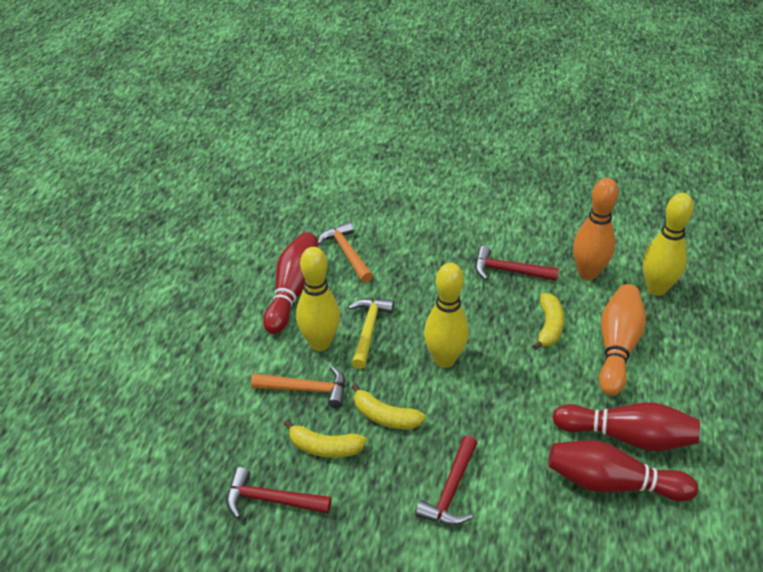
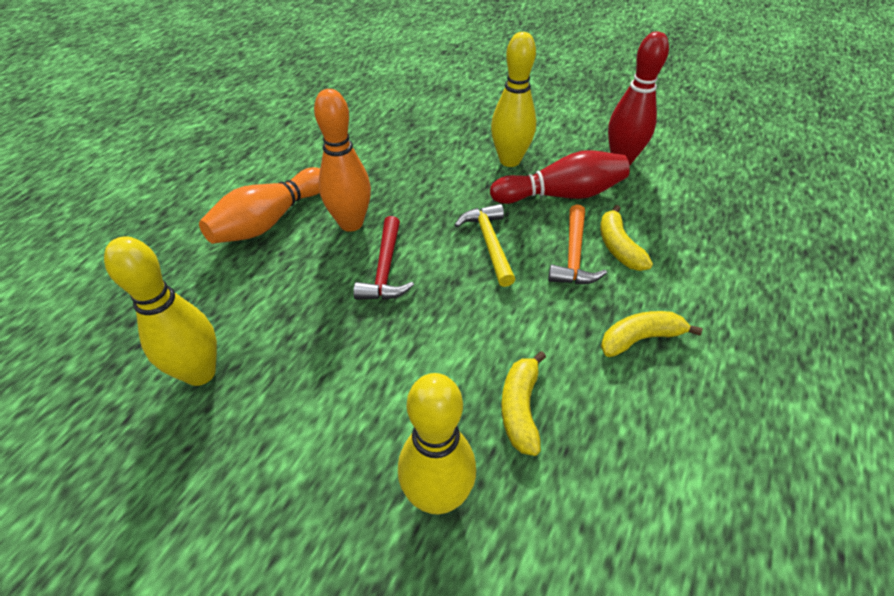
orange hammer: 2 -> 1
red bowling pin: 3 -> 2
red hammer: 3 -> 1

